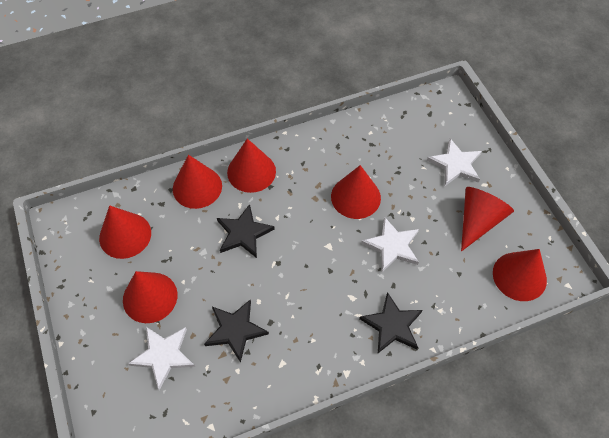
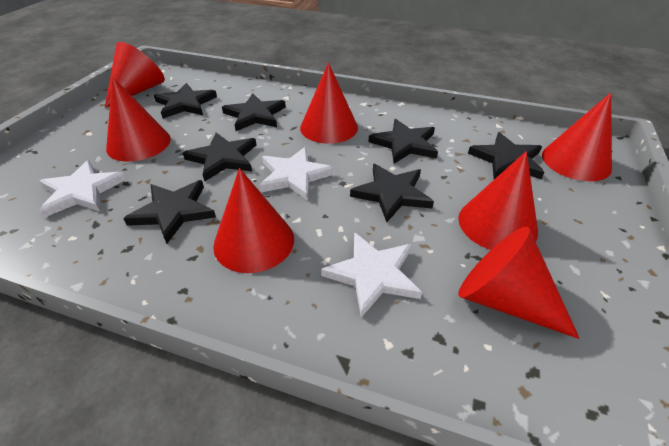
black star: 3 -> 7

